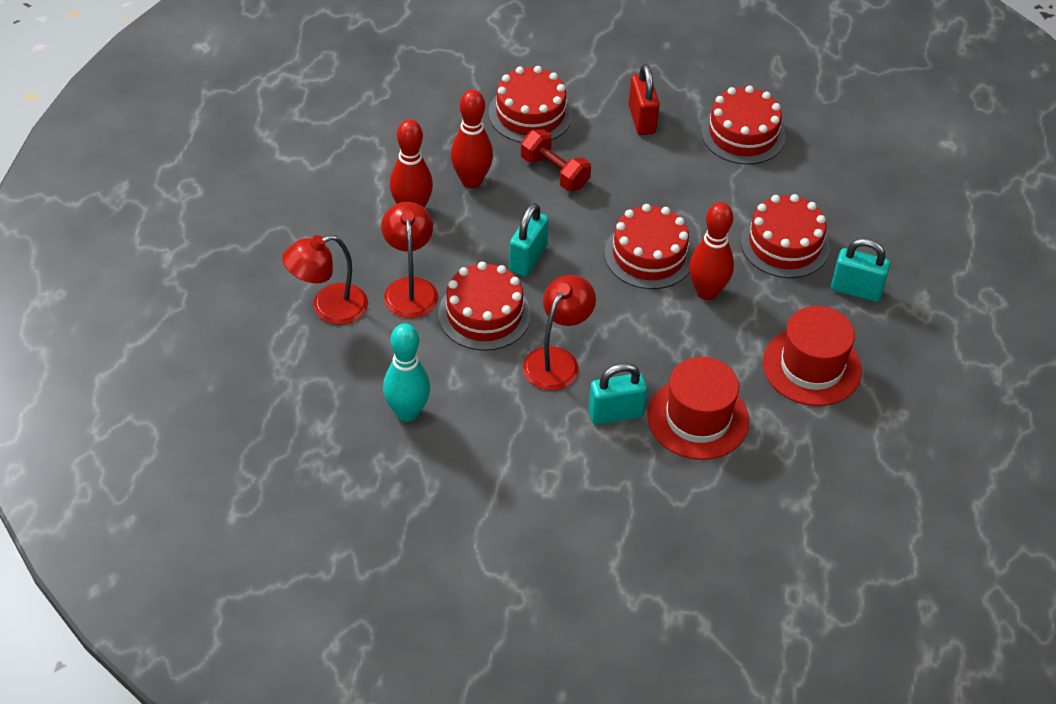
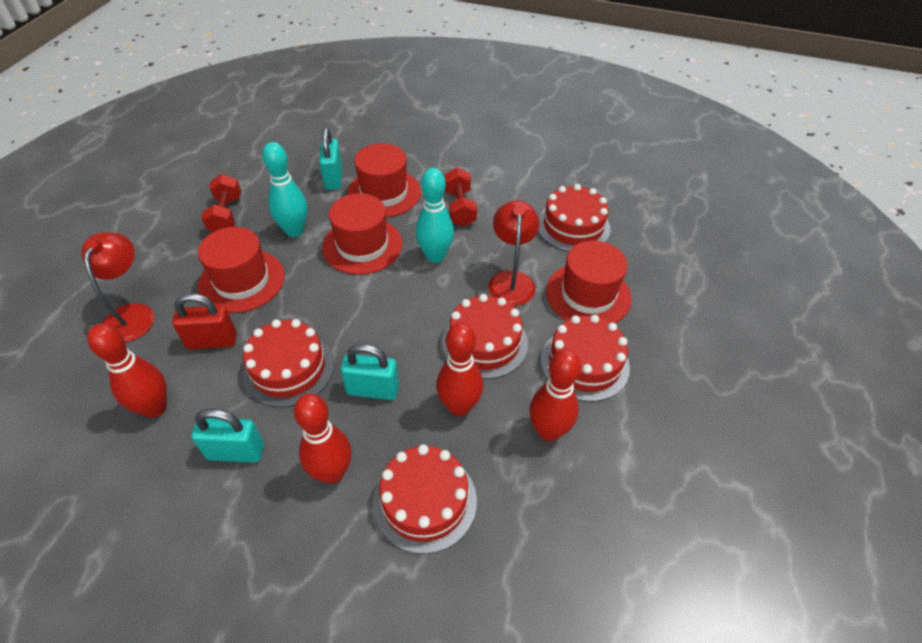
red bowling pin: 3 -> 4
red dumbbell: 1 -> 2
red hat: 2 -> 4
red lamp: 3 -> 2
turquoise bowling pin: 1 -> 2

